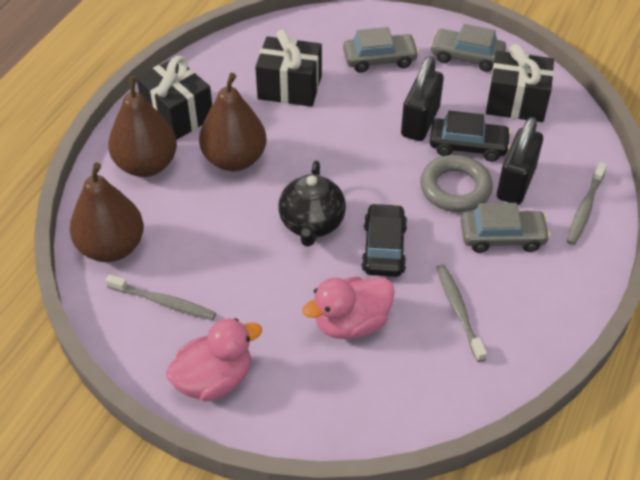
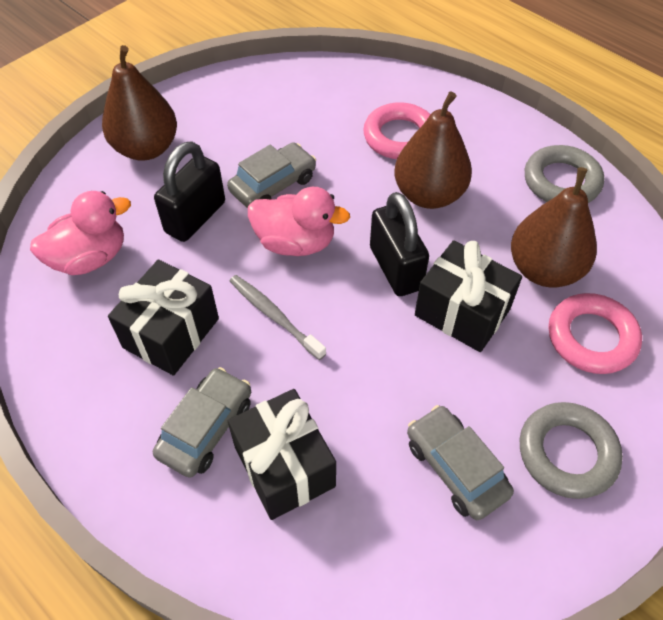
black car: 2 -> 0
black teapot: 1 -> 0
grey ring: 1 -> 2
grey toothbrush: 3 -> 1
pink ring: 0 -> 2

